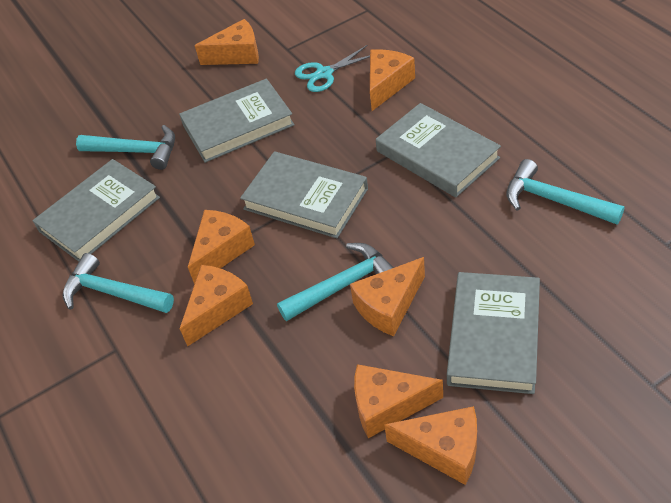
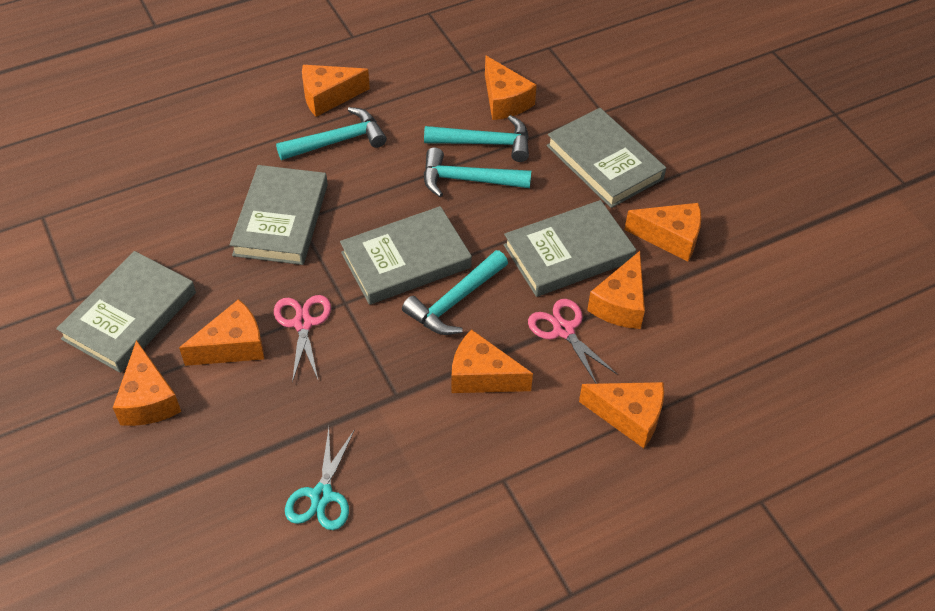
orange cheese: 7 -> 8
pink scissors: 0 -> 2

